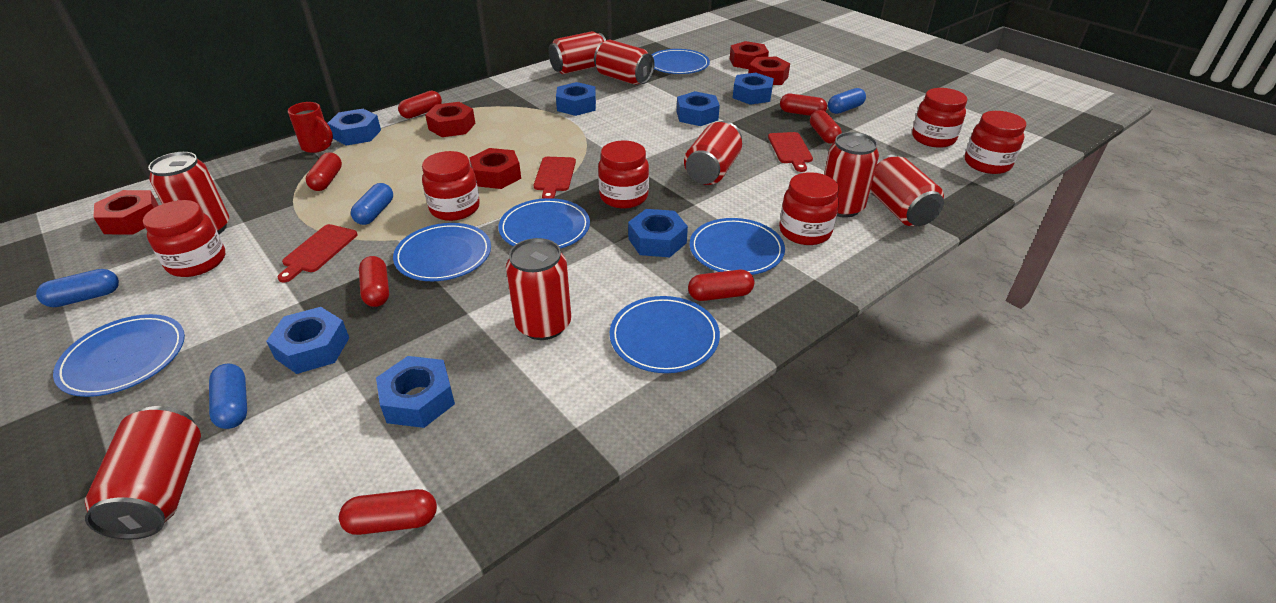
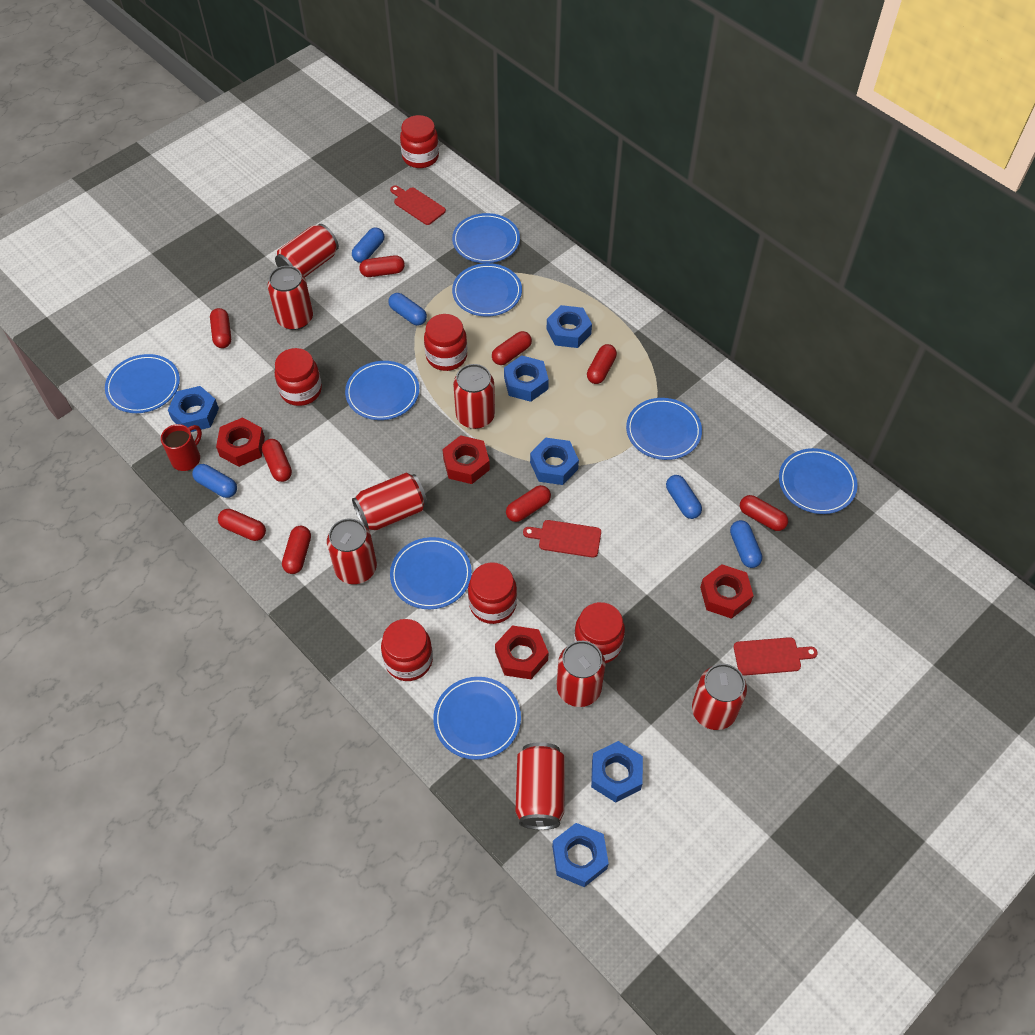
blue capsule: 4 -> 5
blue nut: 7 -> 6
blue plate: 6 -> 8
red capsule: 7 -> 9
red nut: 5 -> 4

